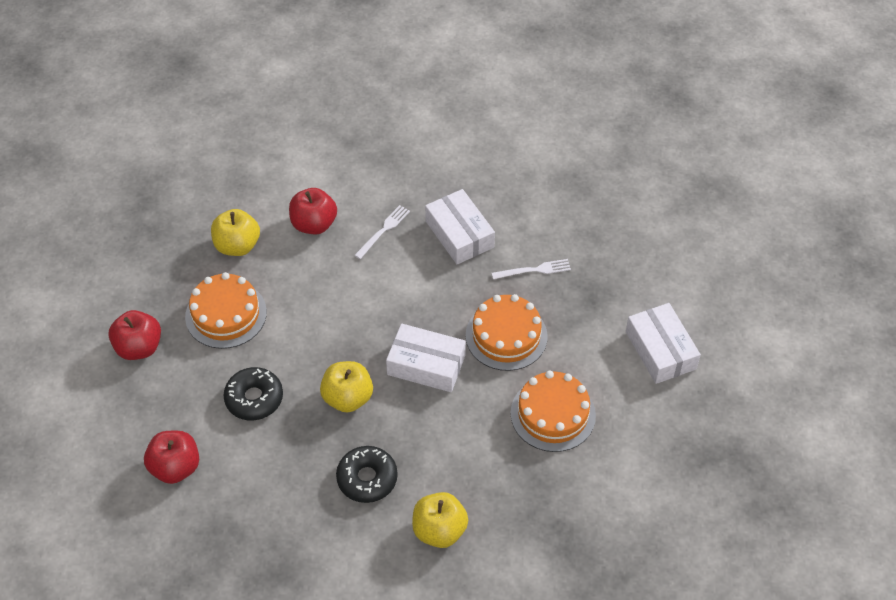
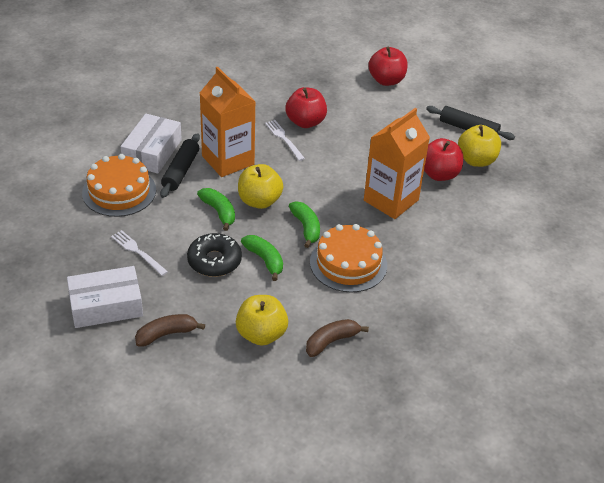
black donut: 2 -> 1
black rolling pin: 0 -> 2
brown banana: 0 -> 2
green banana: 0 -> 3
orange cake: 3 -> 2
orange carton: 0 -> 2
white box: 3 -> 2

